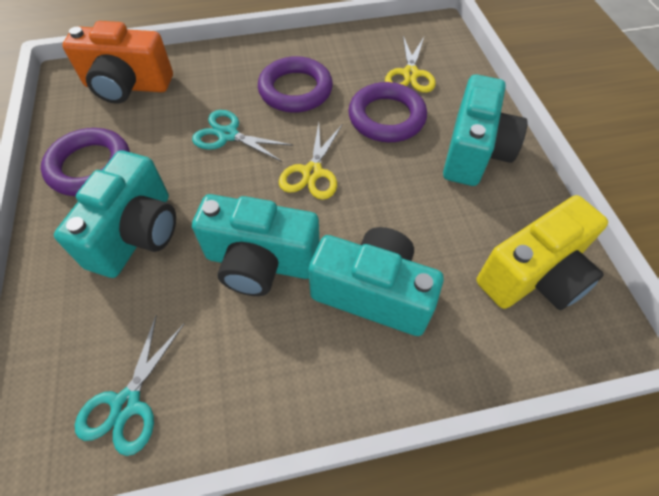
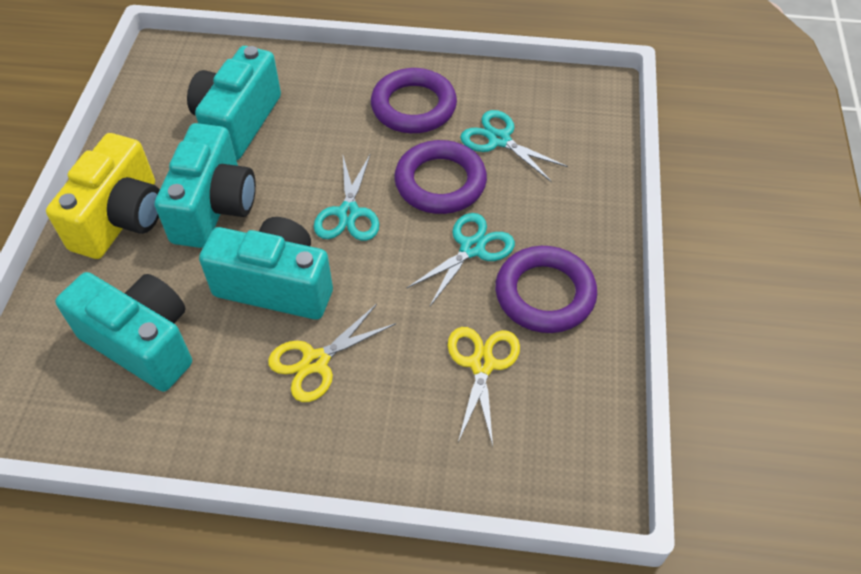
orange camera: 1 -> 0
turquoise scissors: 2 -> 3

